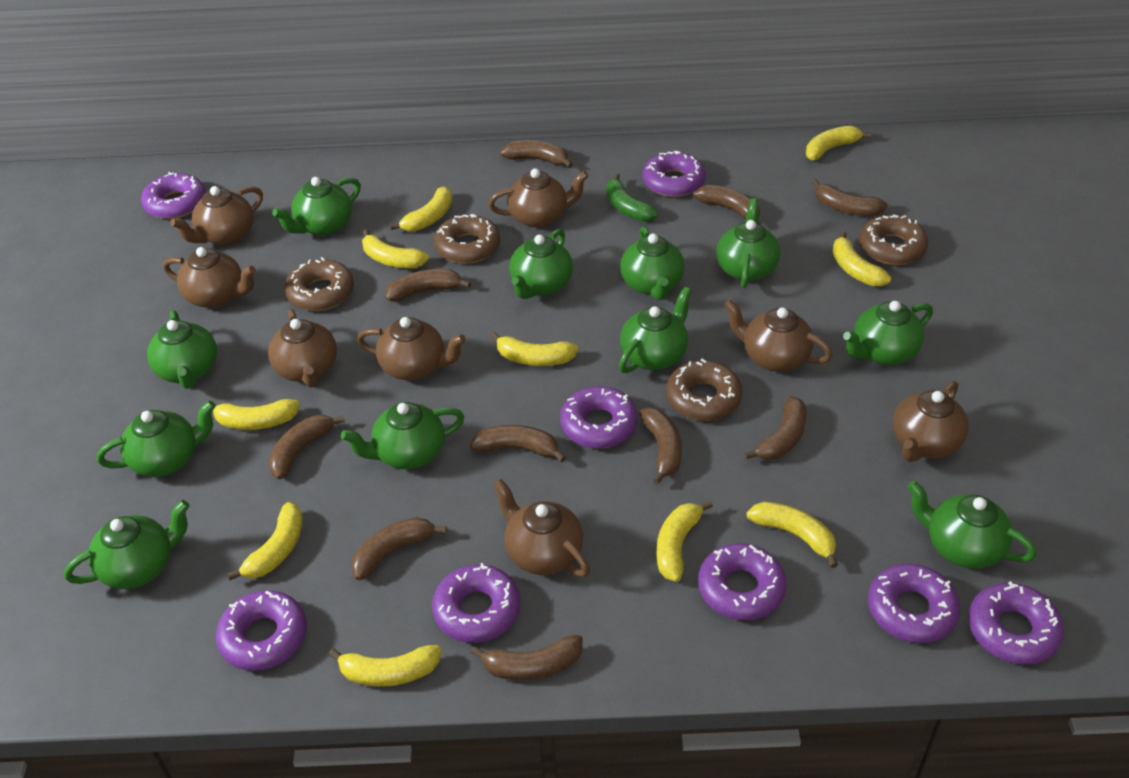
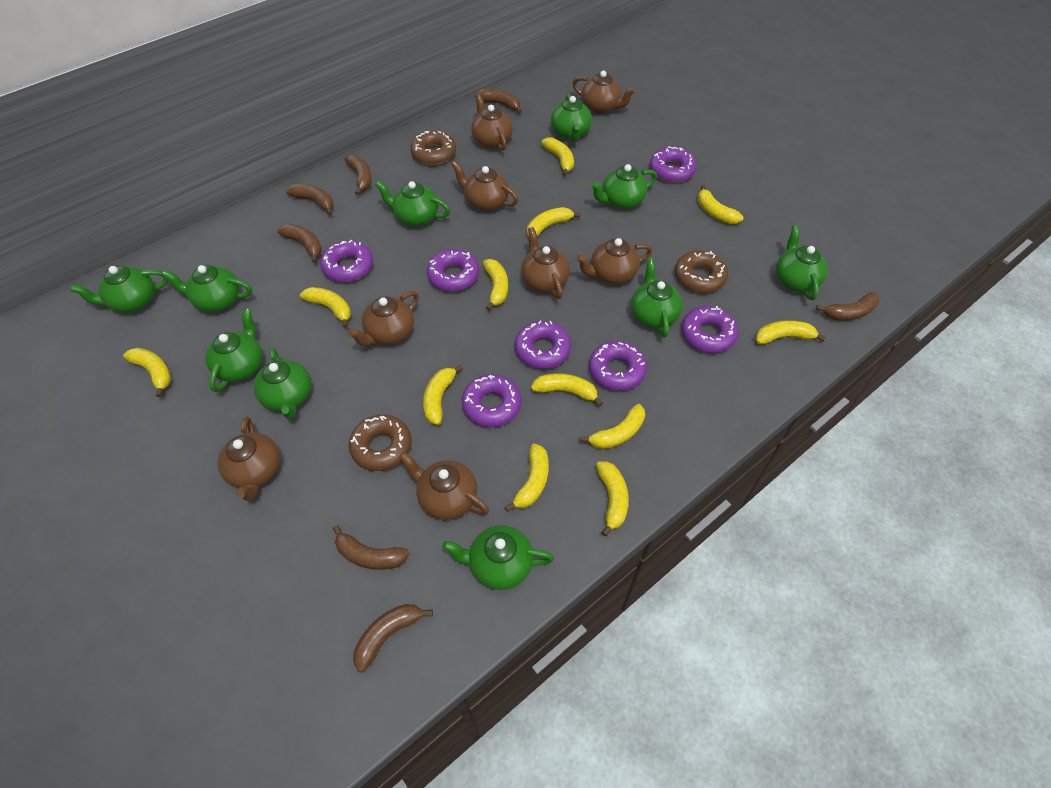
brown banana: 10 -> 7
brown donut: 4 -> 3
green banana: 1 -> 0
green teapot: 11 -> 10
purple donut: 8 -> 7
yellow banana: 10 -> 12

